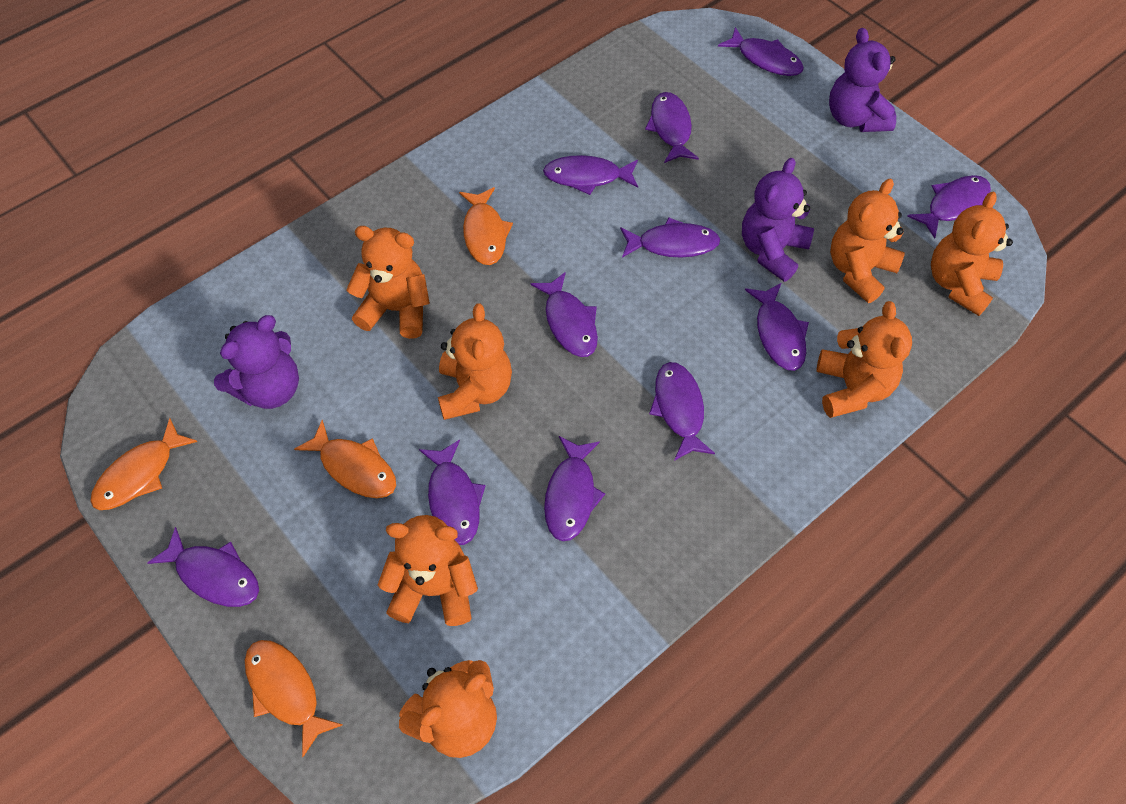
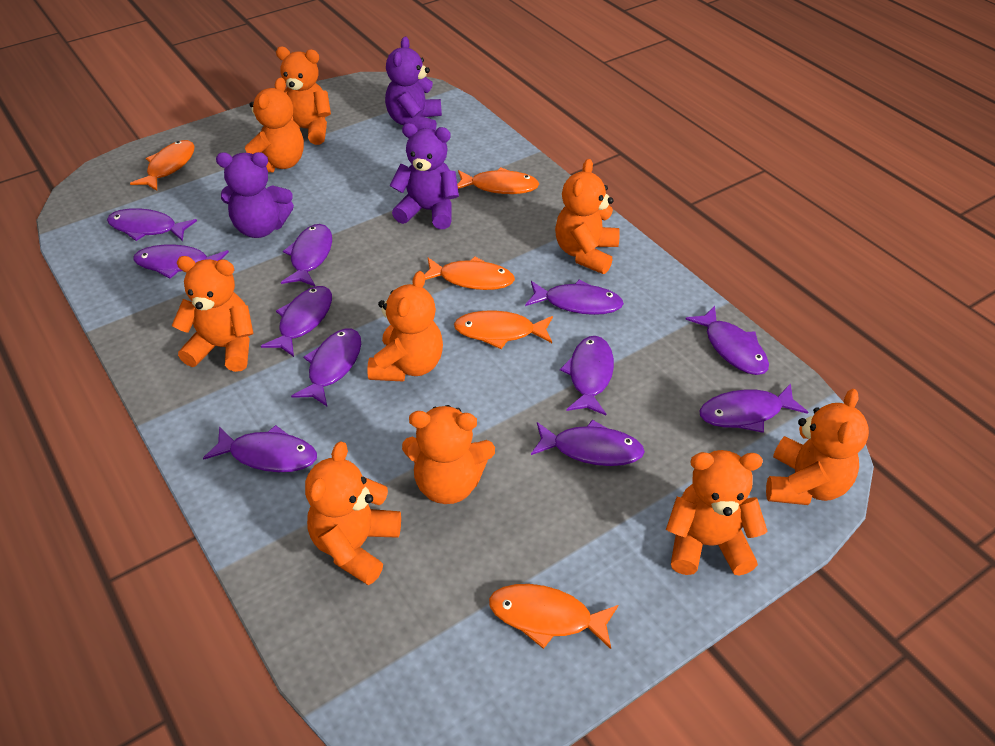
orange fish: 4 -> 5
orange teddy bear: 7 -> 9

